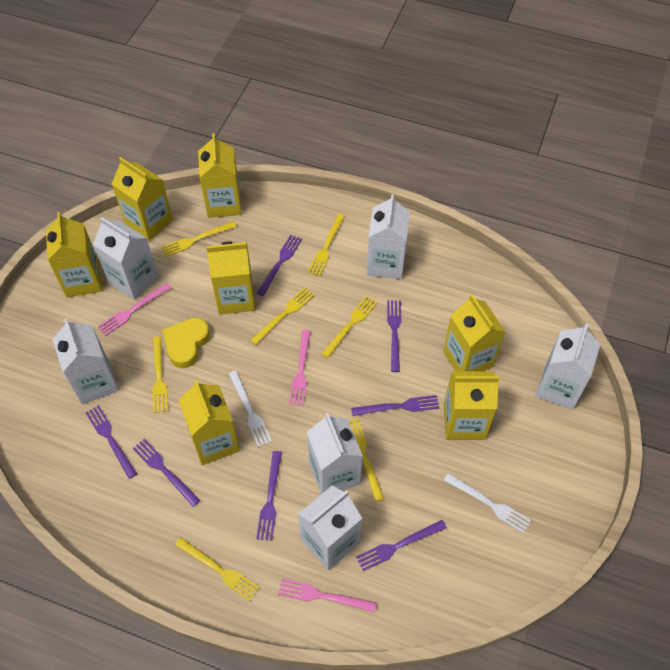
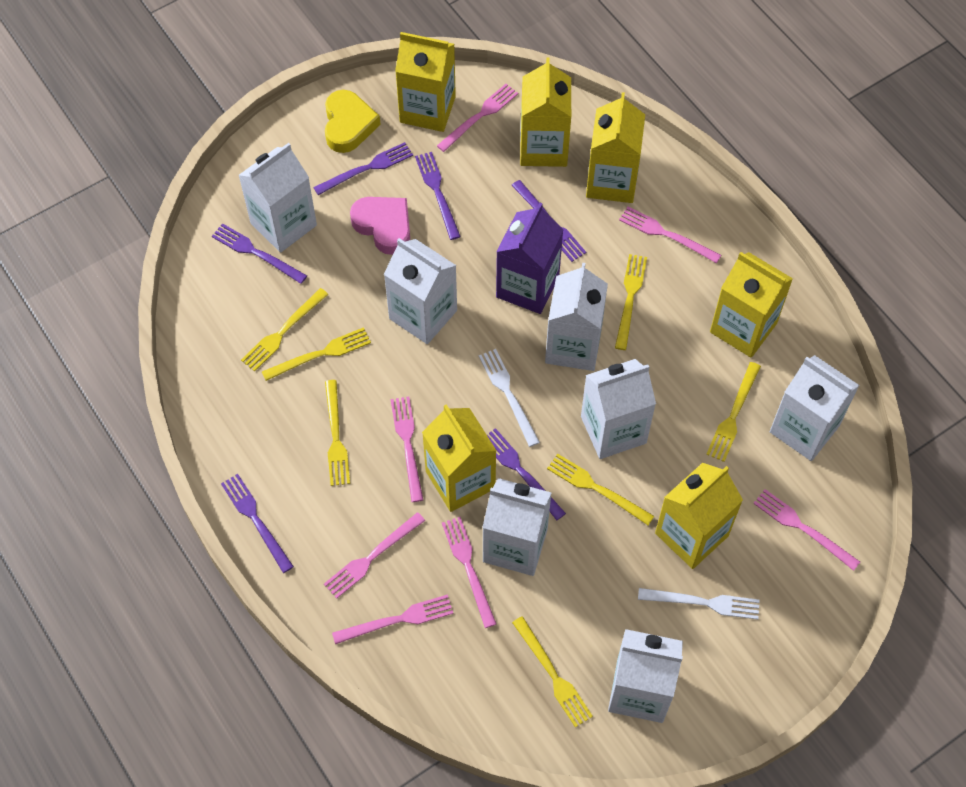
pink fork: 3 -> 7
pink heart: 0 -> 1
purple carton: 0 -> 1
purple fork: 7 -> 6
white carton: 6 -> 7
yellow carton: 7 -> 6

